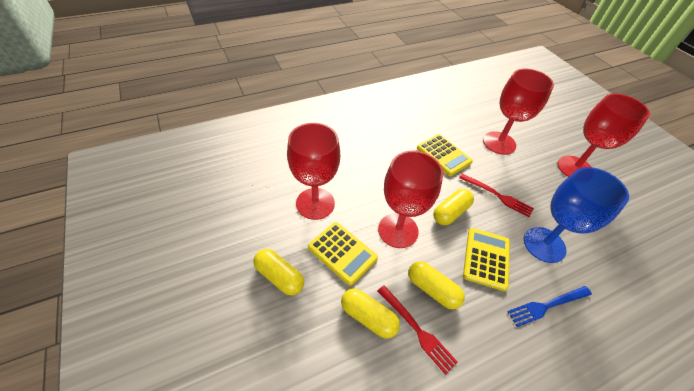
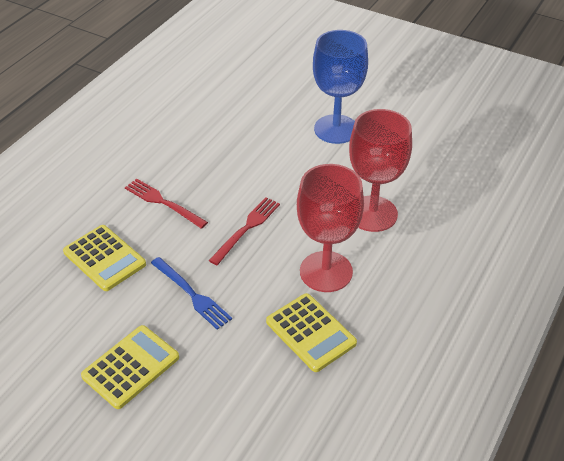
red goblet: 4 -> 2
yellow capsule: 4 -> 0

